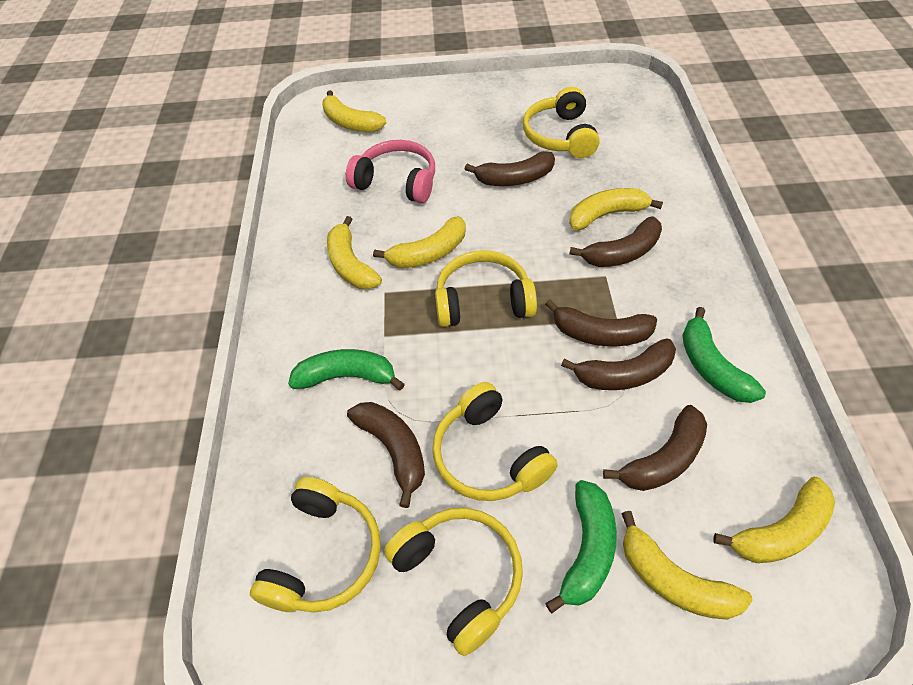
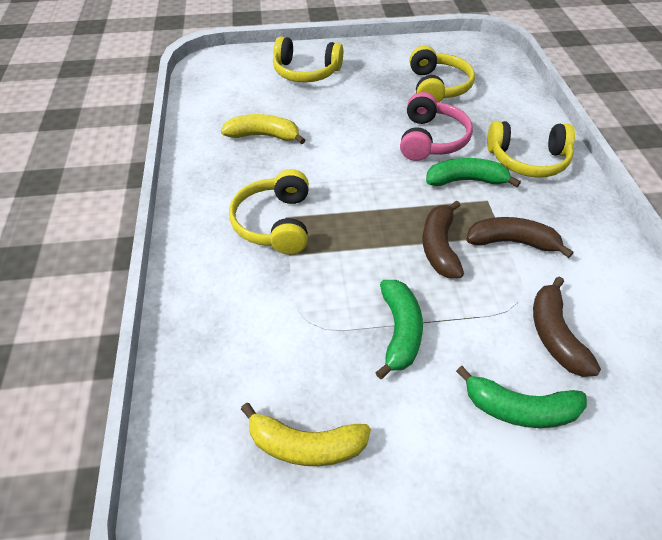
brown banana: 6 -> 3
yellow banana: 6 -> 2
yellow headphones: 5 -> 4

